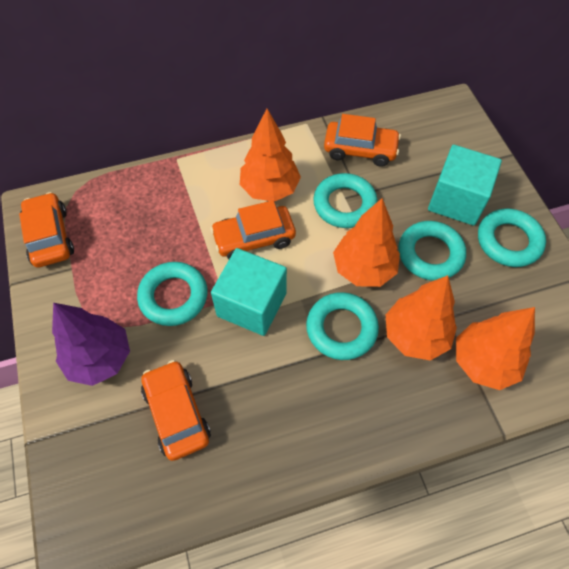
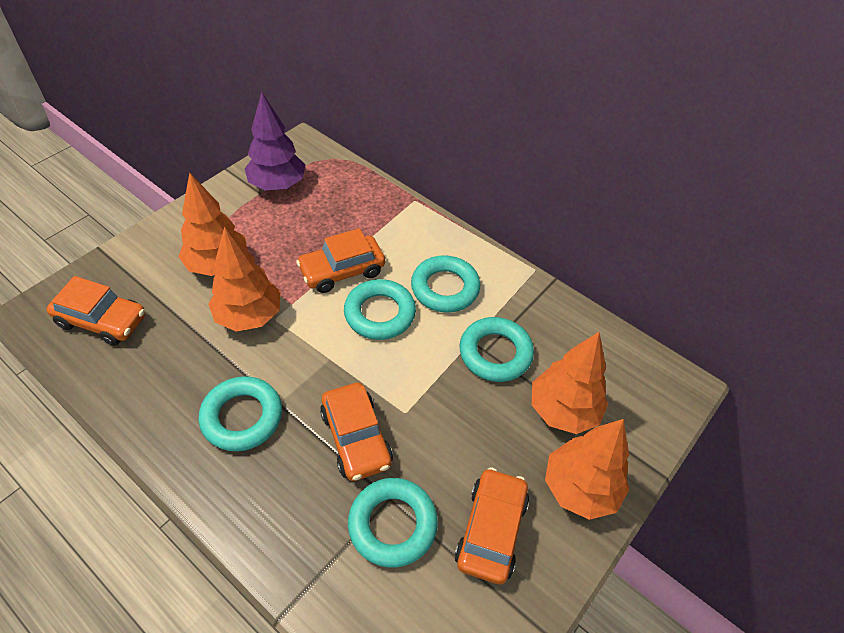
turquoise cube: 2 -> 0

